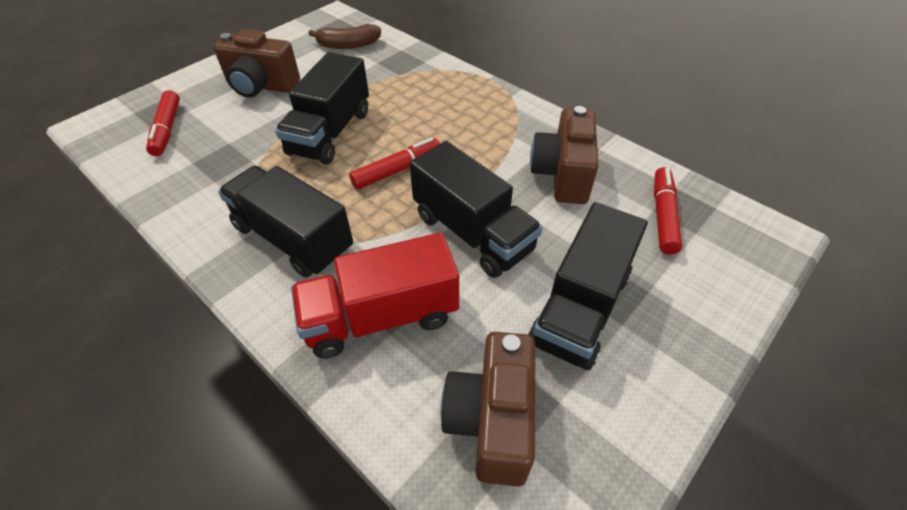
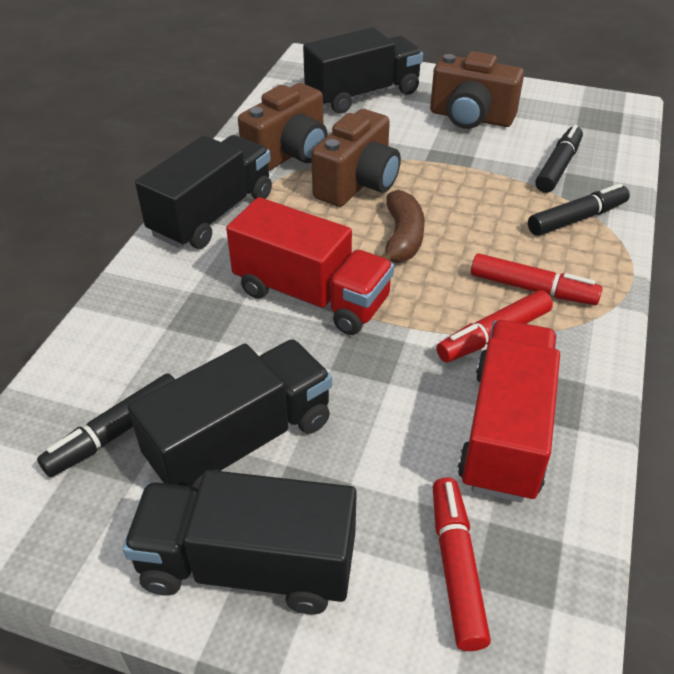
black marker: 0 -> 3
red truck: 1 -> 2

